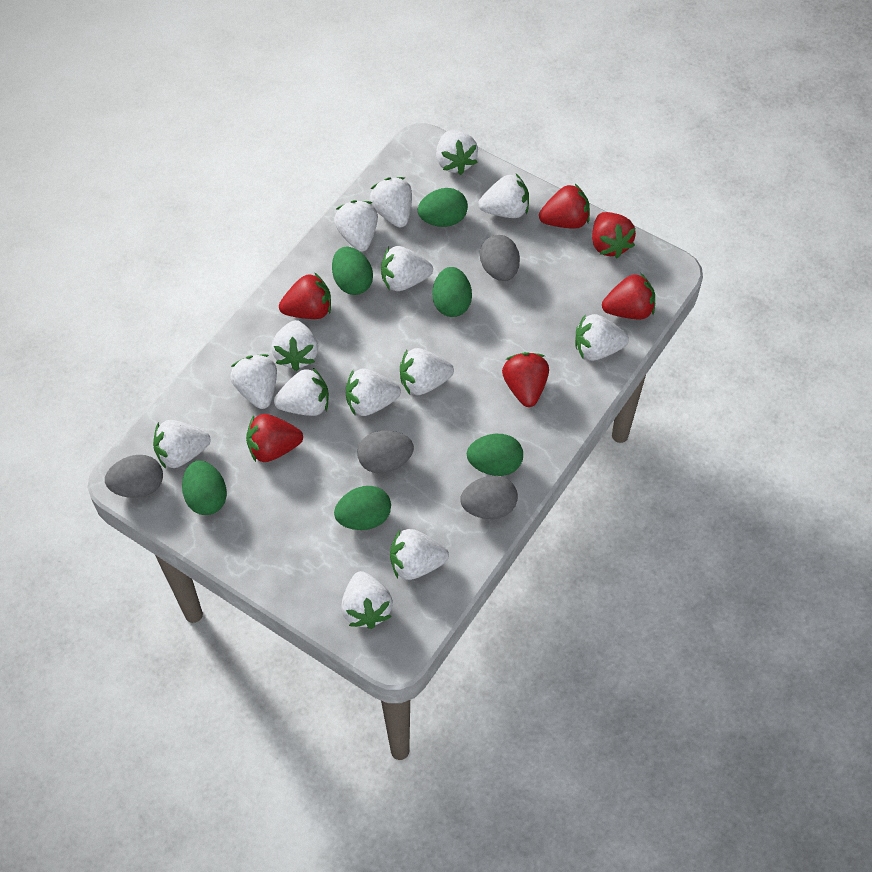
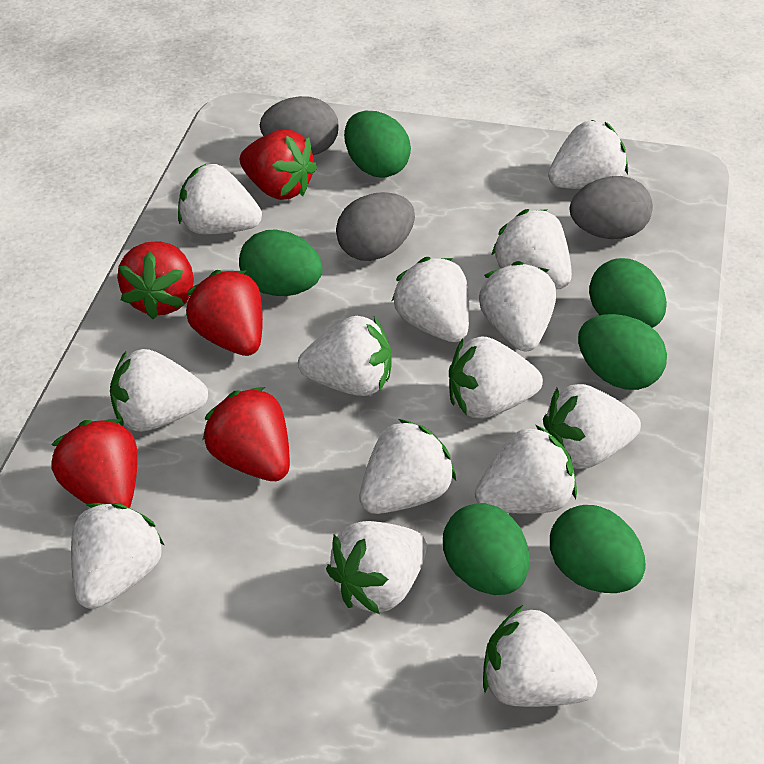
grey egg: 4 -> 3
red strawberry: 6 -> 5

